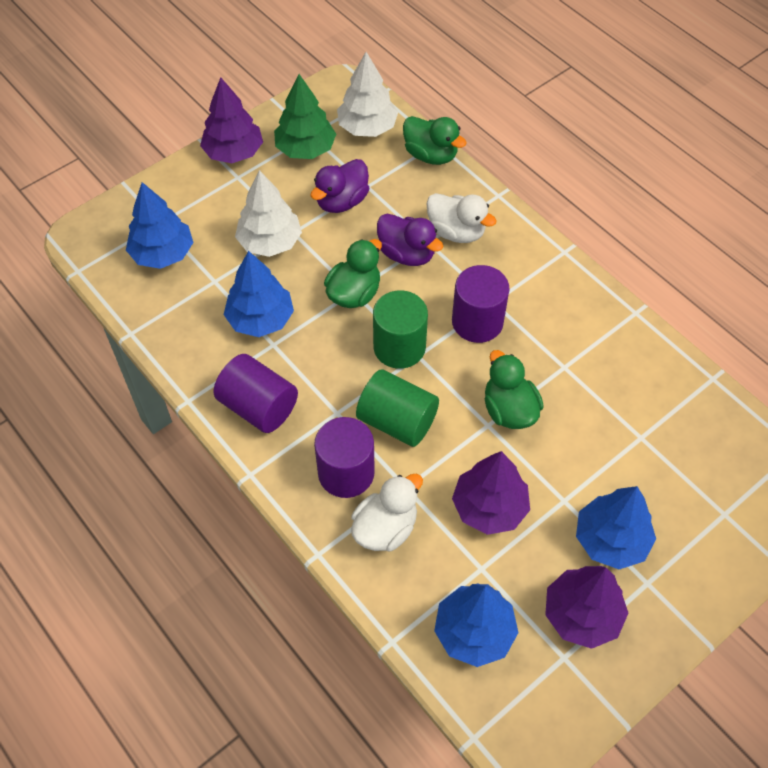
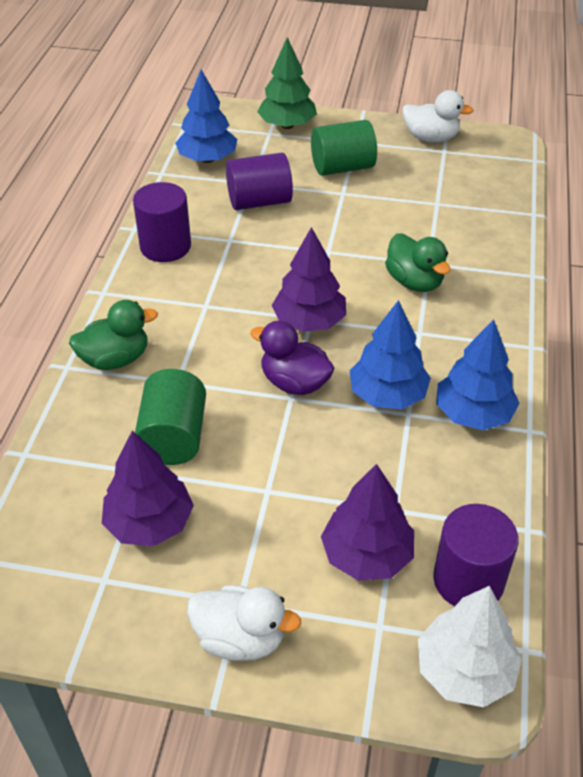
blue tree: 4 -> 3
green duck: 3 -> 2
purple duck: 2 -> 1
white tree: 2 -> 1

